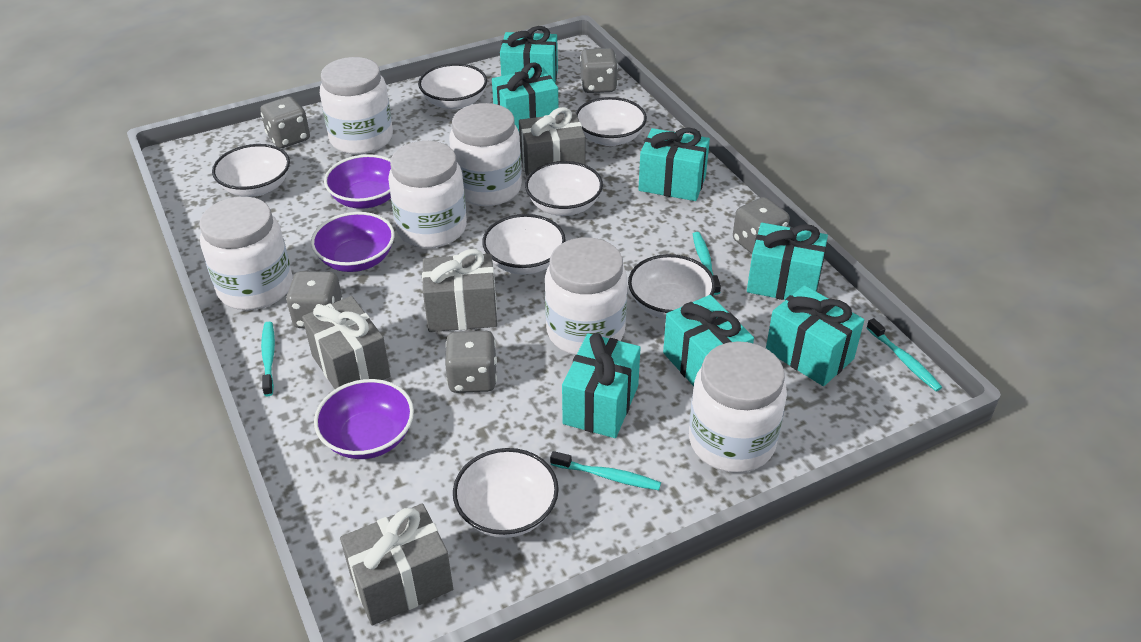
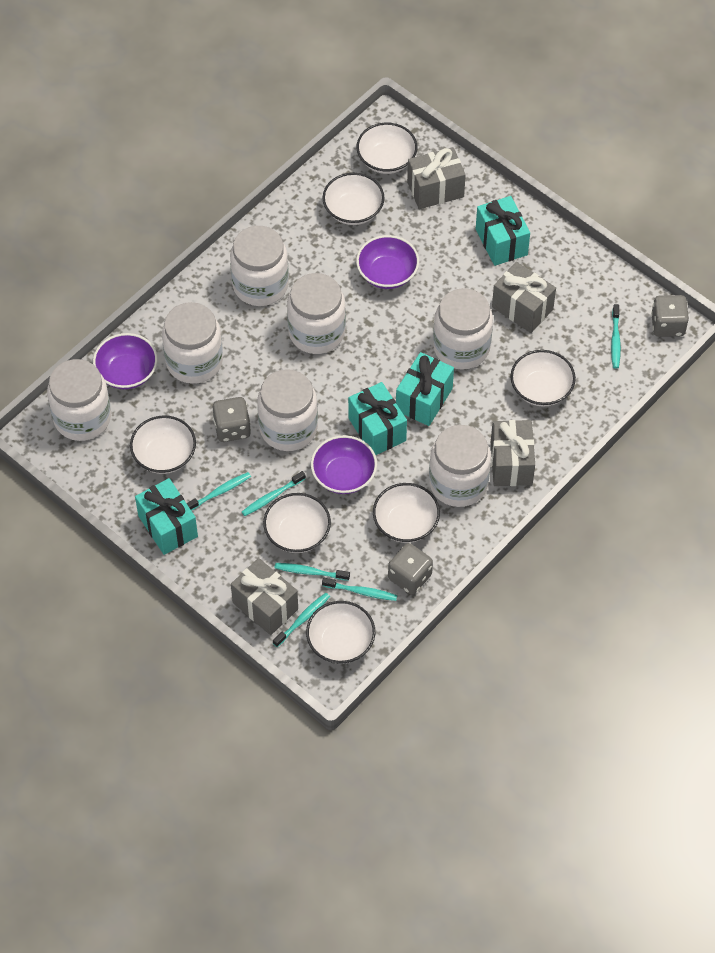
grey dice: 5 -> 3
turquoise gift: 7 -> 4
turquoise toothbrush: 4 -> 6
white jar: 6 -> 7

